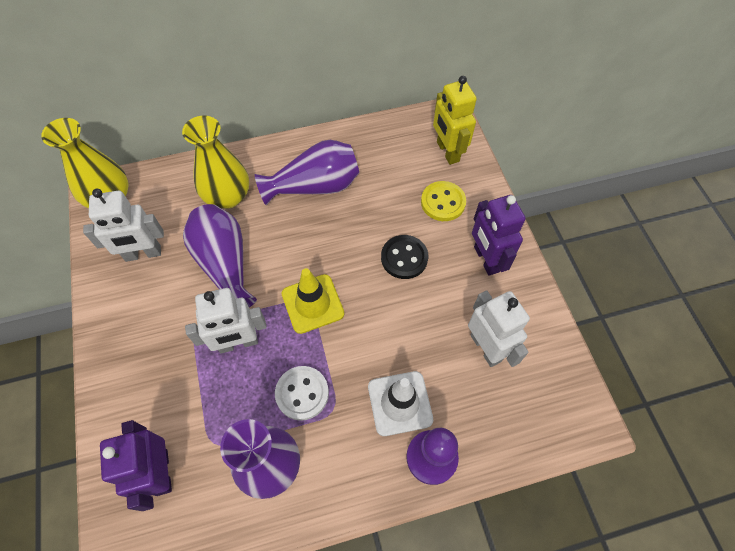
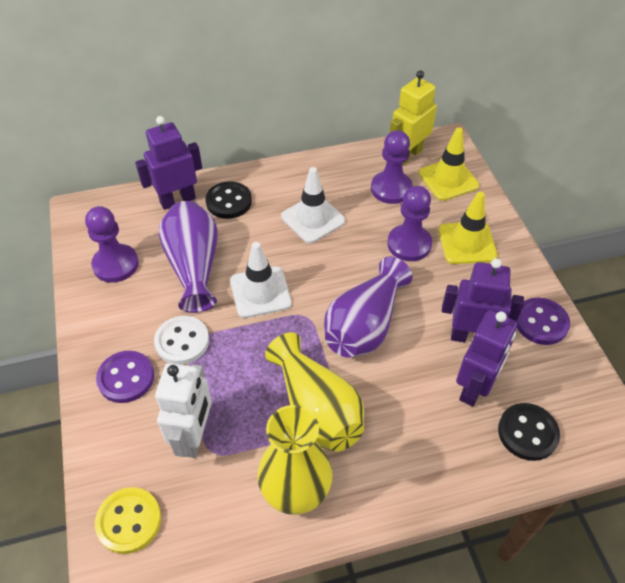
black button: 1 -> 2
purple button: 0 -> 2
purple pawn: 1 -> 3
purple robot: 2 -> 3
purple vase: 3 -> 2
white robot: 3 -> 1
white traffic cone: 1 -> 2
yellow traffic cone: 1 -> 2

